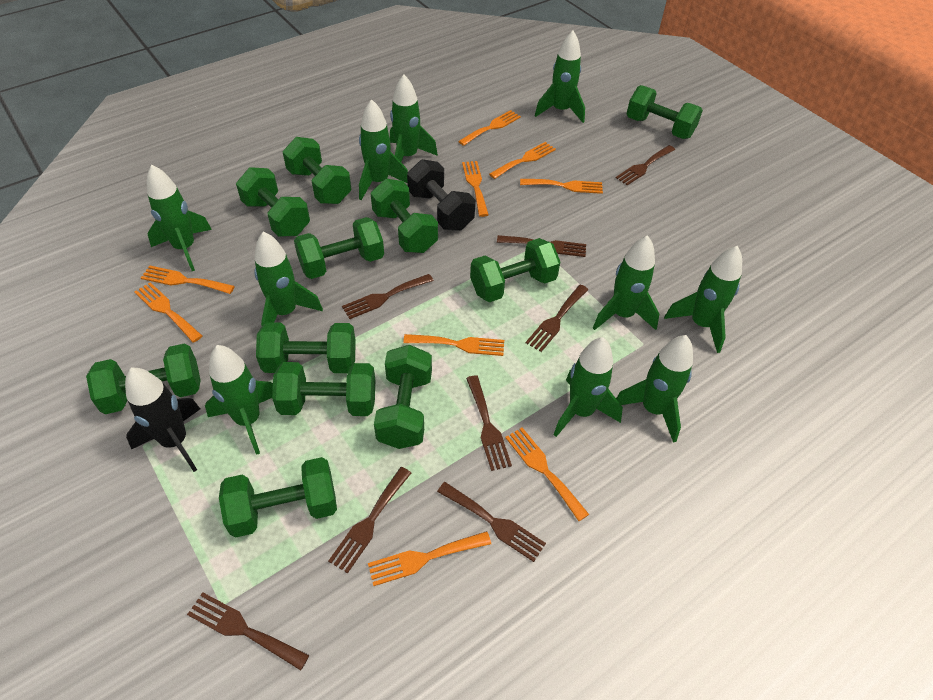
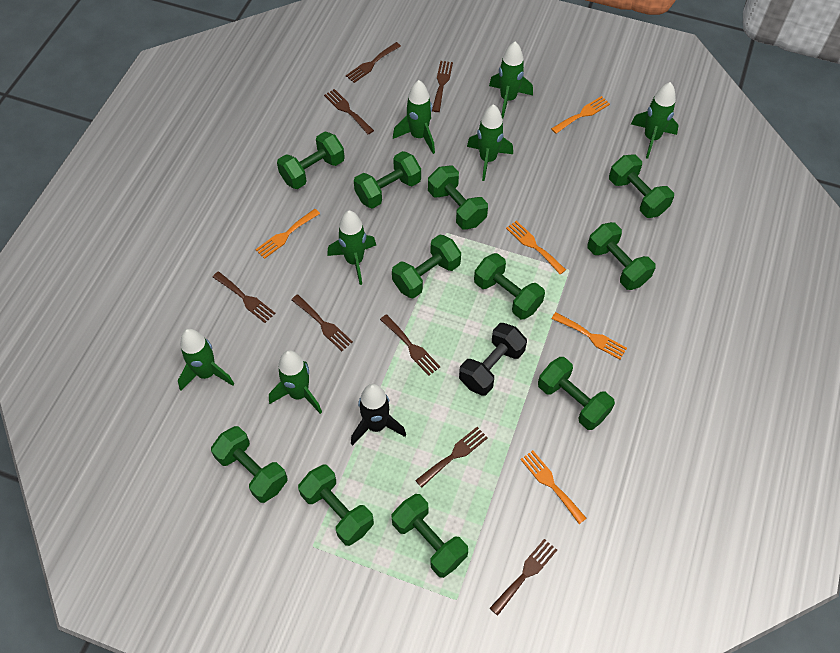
green rocket: 10 -> 7
orange fork: 9 -> 5

